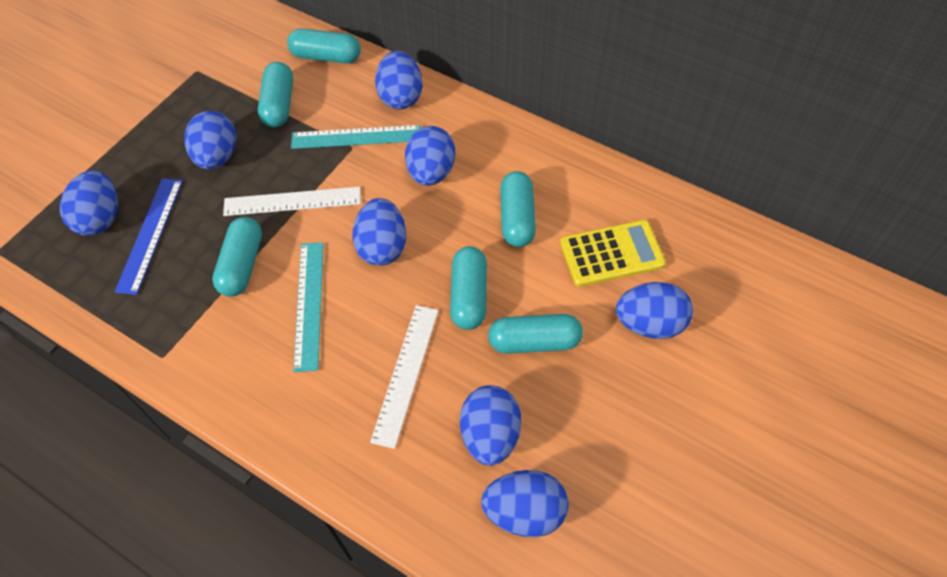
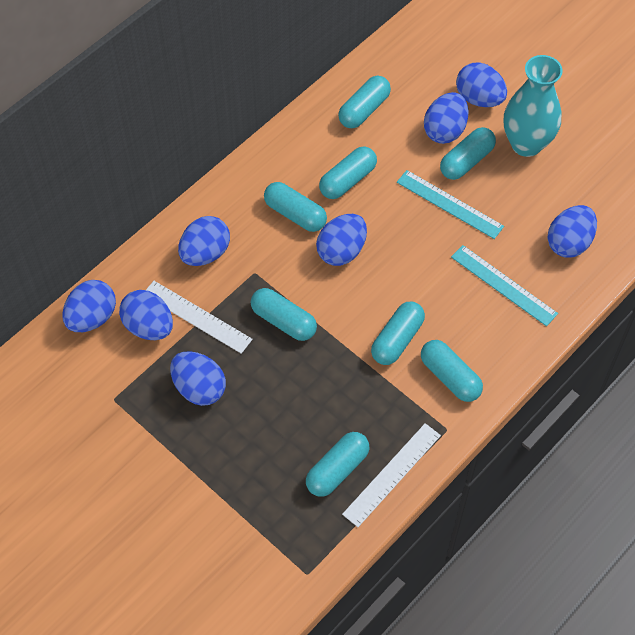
blue ruler: 1 -> 0
turquoise capsule: 6 -> 8
turquoise vase: 0 -> 1
yellow calculator: 1 -> 0

